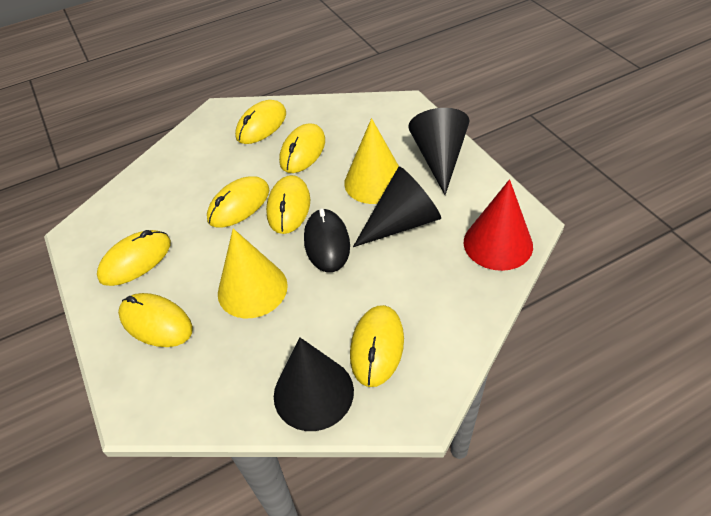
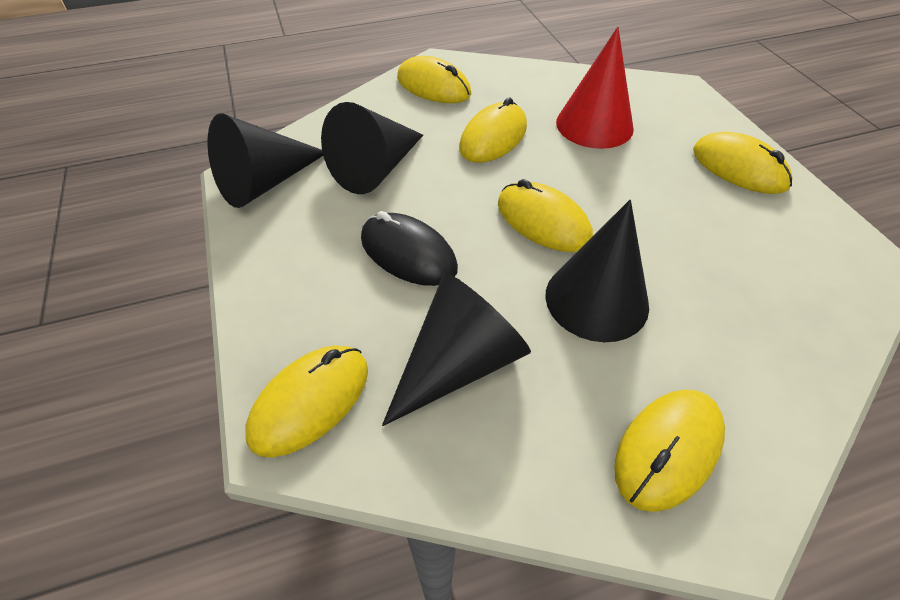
black cone: 3 -> 4
yellow cone: 2 -> 0
yellow mouse: 7 -> 6

